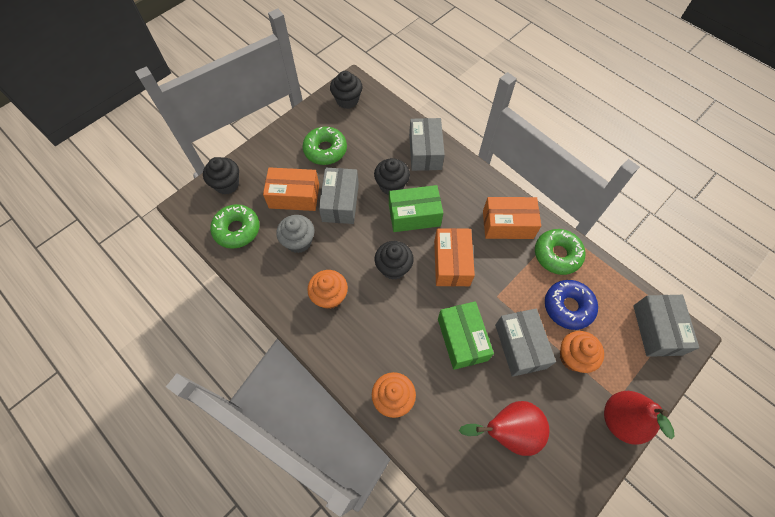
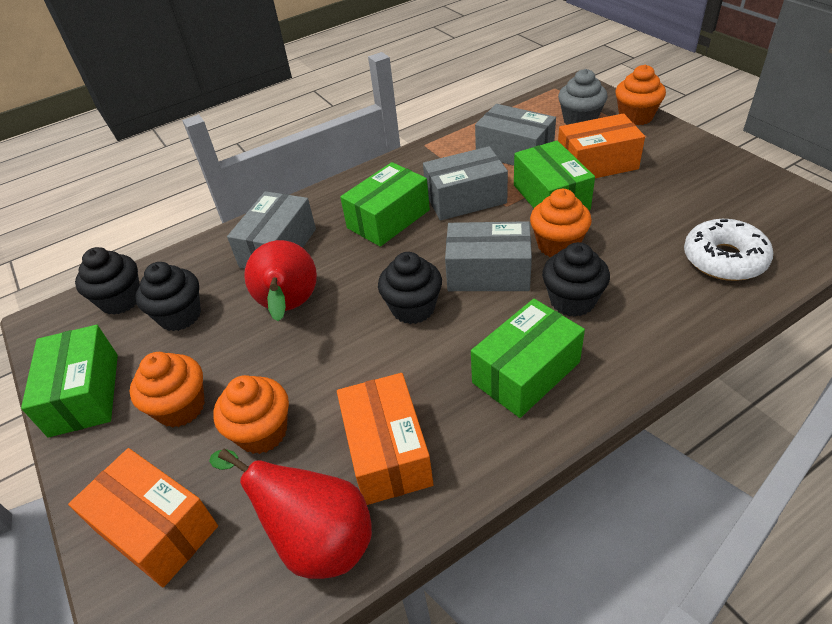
blue donut: 1 -> 0
green box: 2 -> 4
green donut: 3 -> 0
orange cupcake: 3 -> 4
white donut: 0 -> 1

